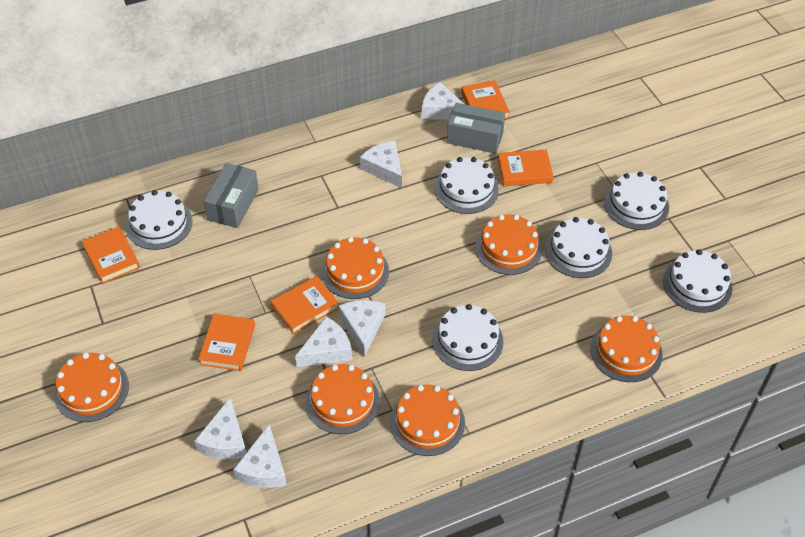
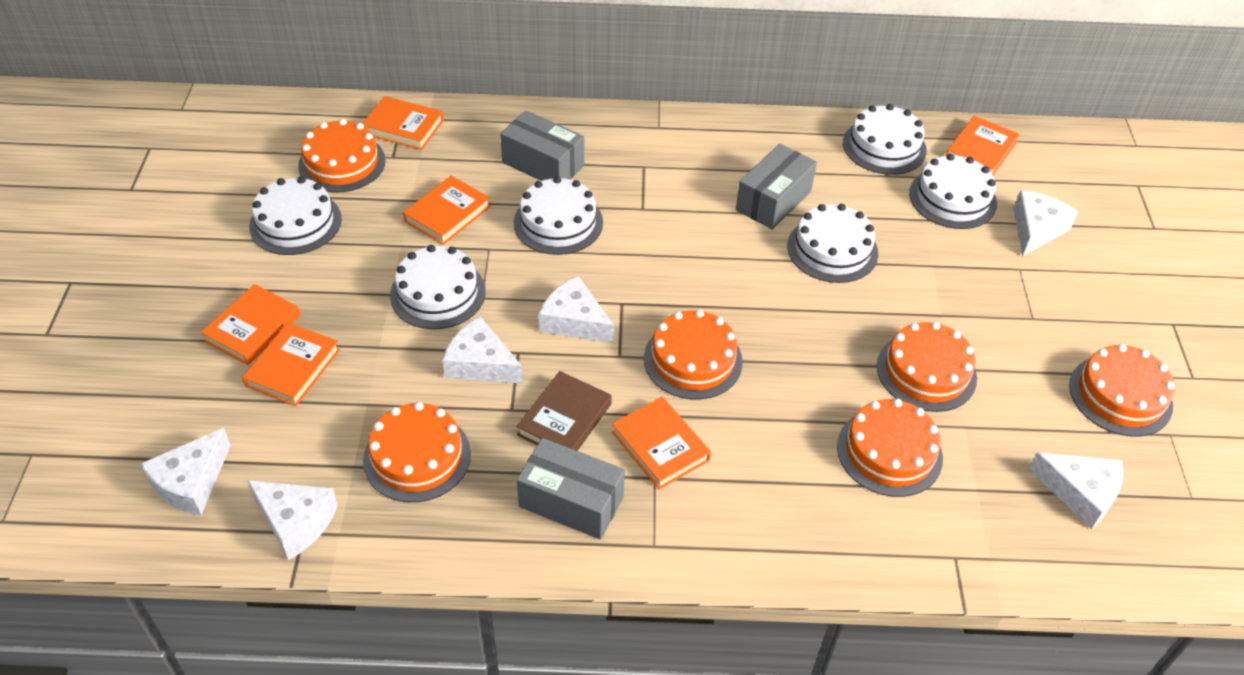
brown book: 0 -> 1
grey box: 2 -> 3
orange book: 5 -> 6

